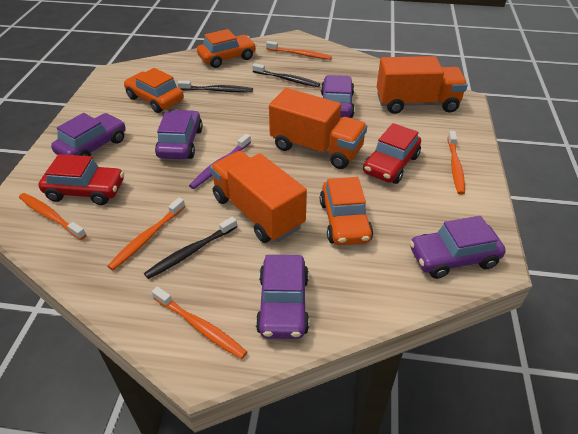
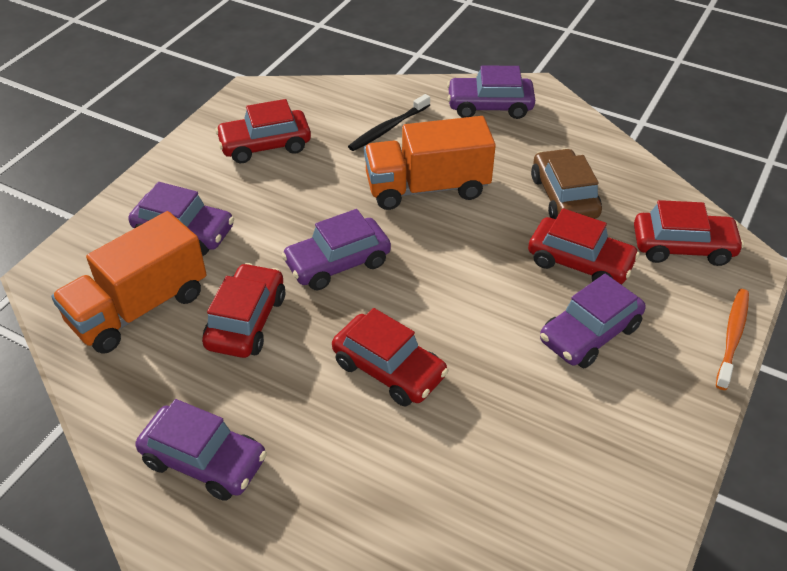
black toothbrush: 3 -> 1
brown car: 0 -> 1
orange car: 3 -> 0
orange toothbrush: 5 -> 1
orange truck: 3 -> 2
purple toothbrush: 1 -> 0
red car: 2 -> 5

